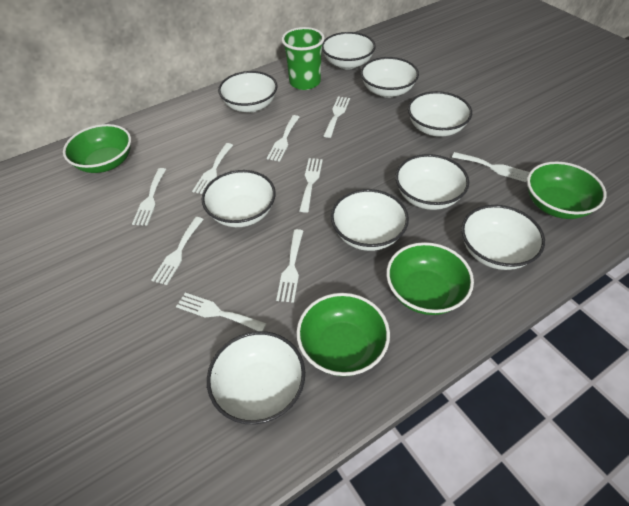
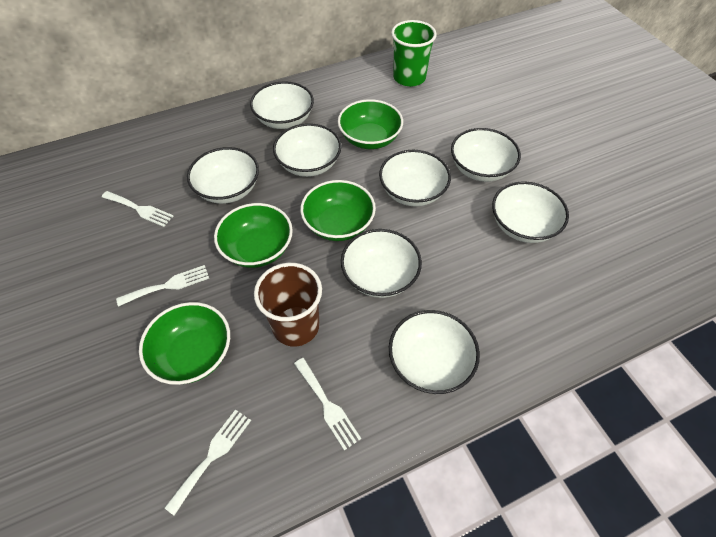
brown cup: 0 -> 1
white bowl: 9 -> 8
white fork: 9 -> 4

